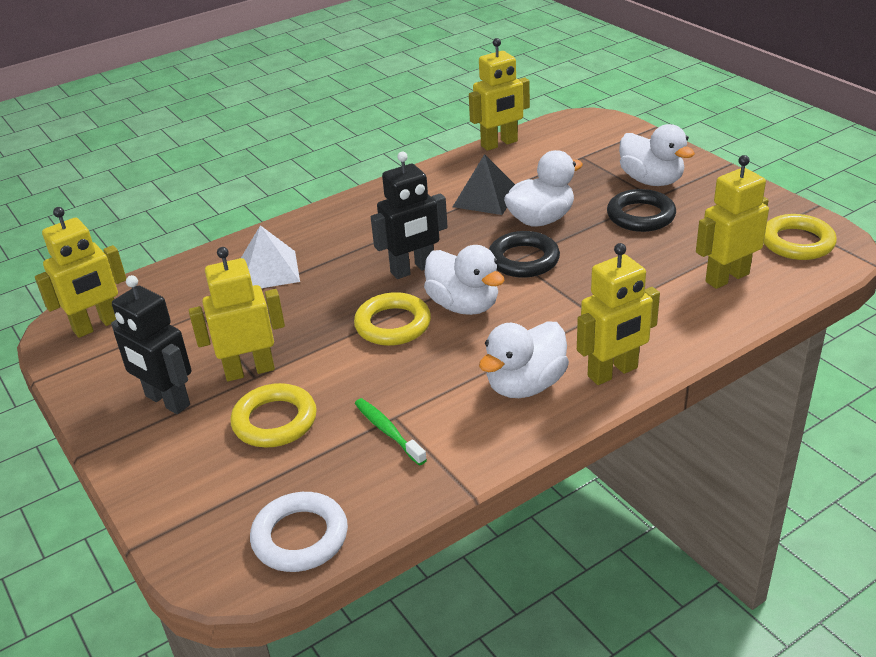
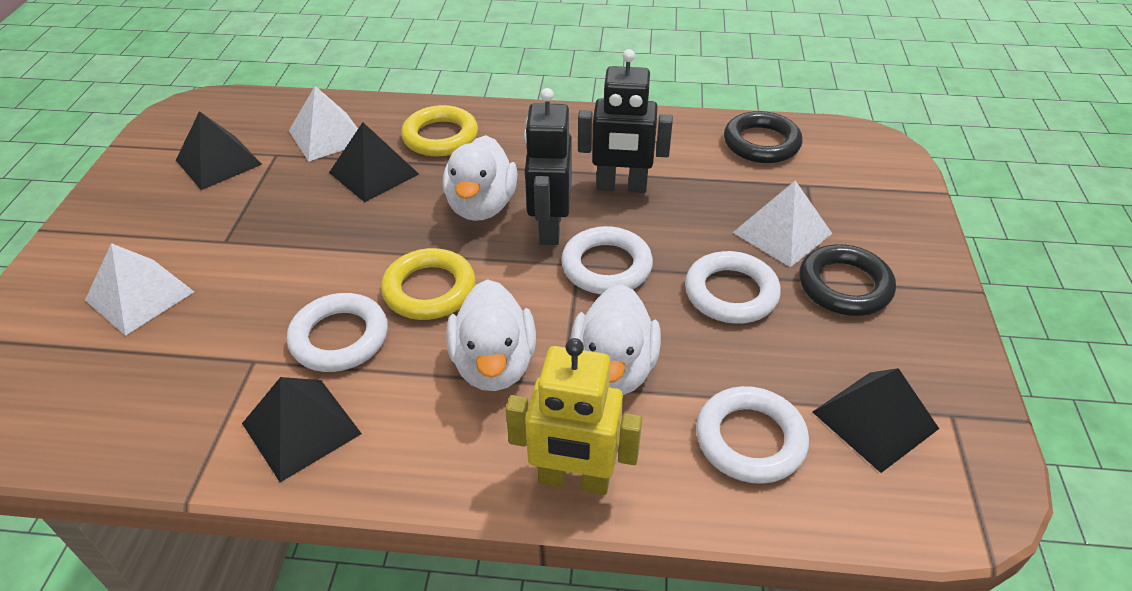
black pyramid: 1 -> 4
green toothbrush: 1 -> 0
white duck: 4 -> 3
white pyramid: 1 -> 3
white ring: 1 -> 4
yellow ring: 3 -> 2
yellow robot: 5 -> 1

